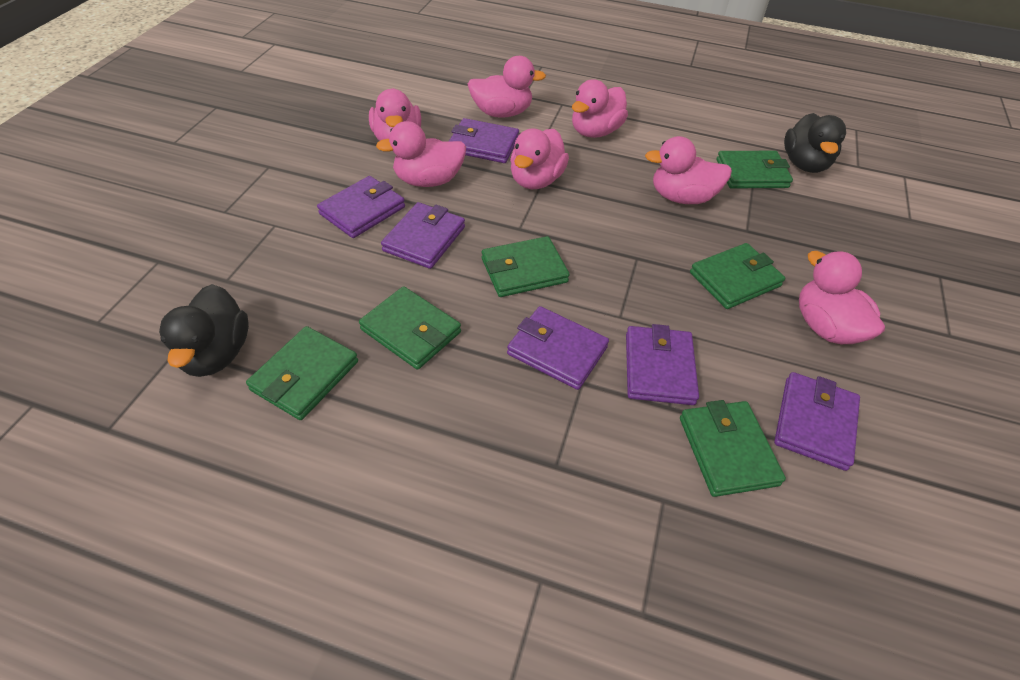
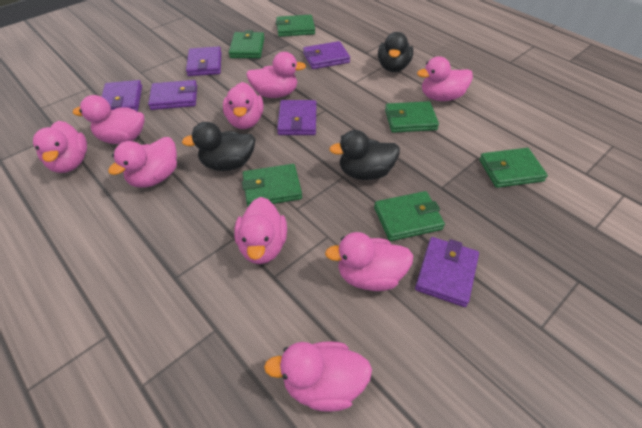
black duck: 2 -> 3
pink duck: 7 -> 9

